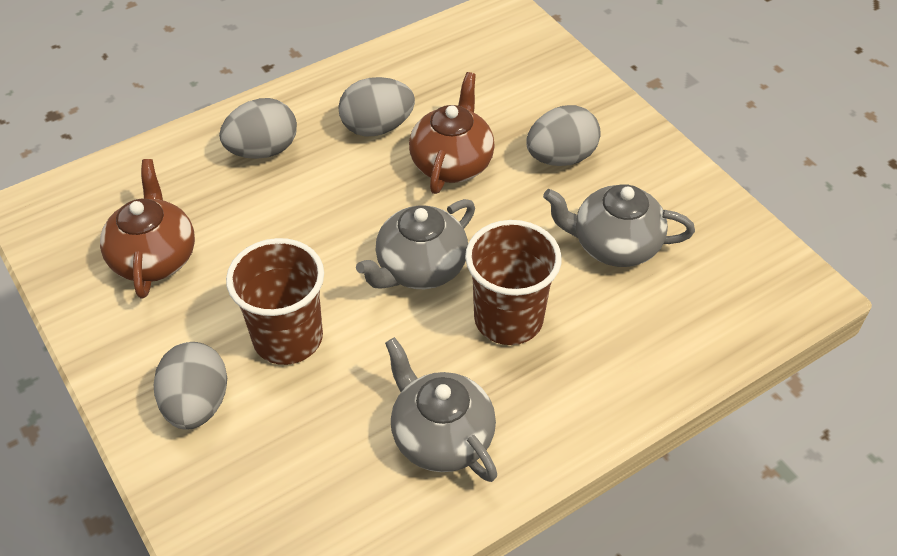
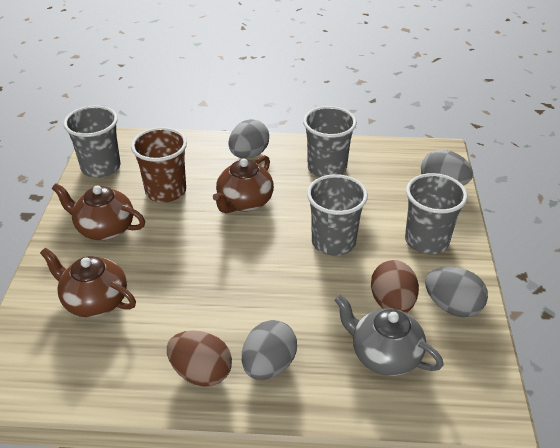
brown cup: 2 -> 1
brown egg: 0 -> 2
brown teapot: 2 -> 3
grey cup: 0 -> 4
grey teapot: 3 -> 1

